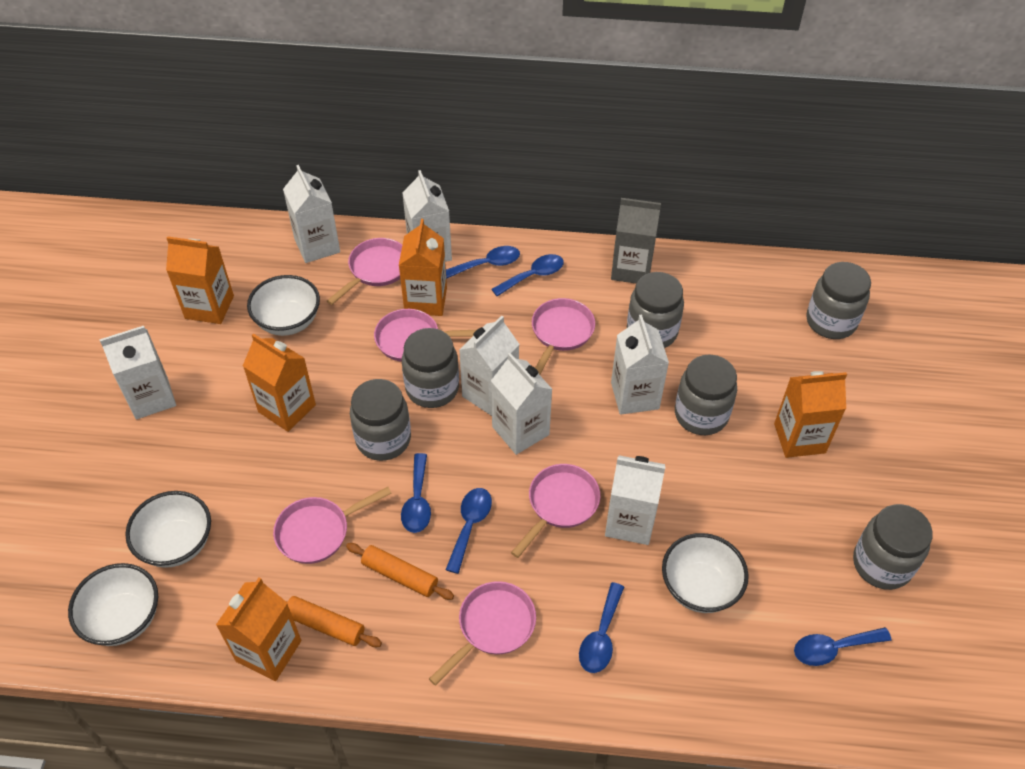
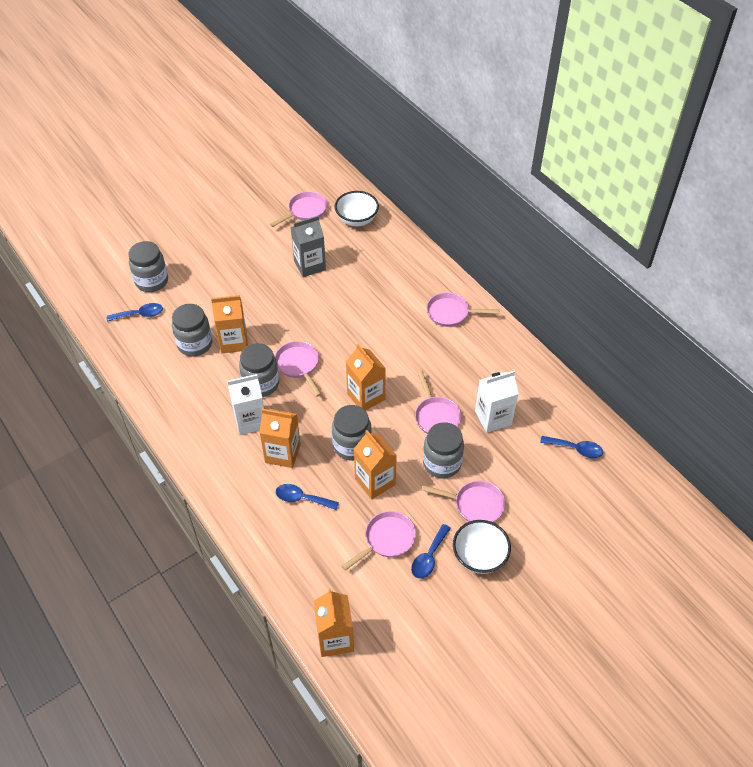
blue spoon: 6 -> 4
grey jar: 6 -> 5
orange rolling pin: 2 -> 0
white bowl: 4 -> 2
white carton: 7 -> 2

